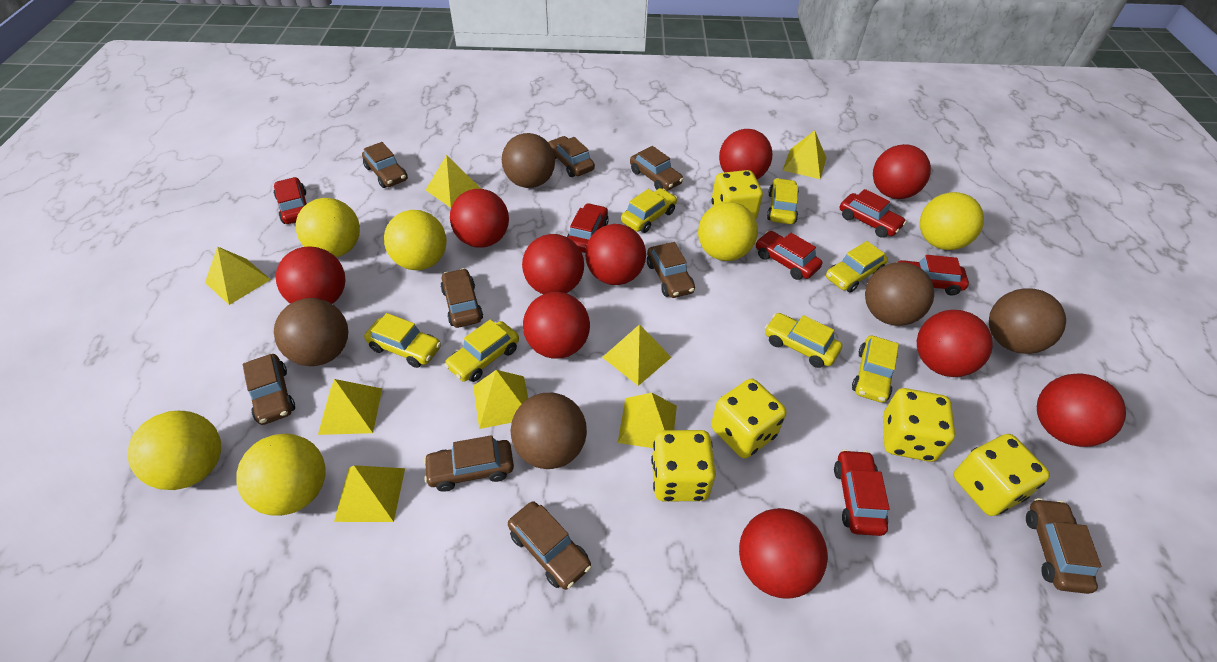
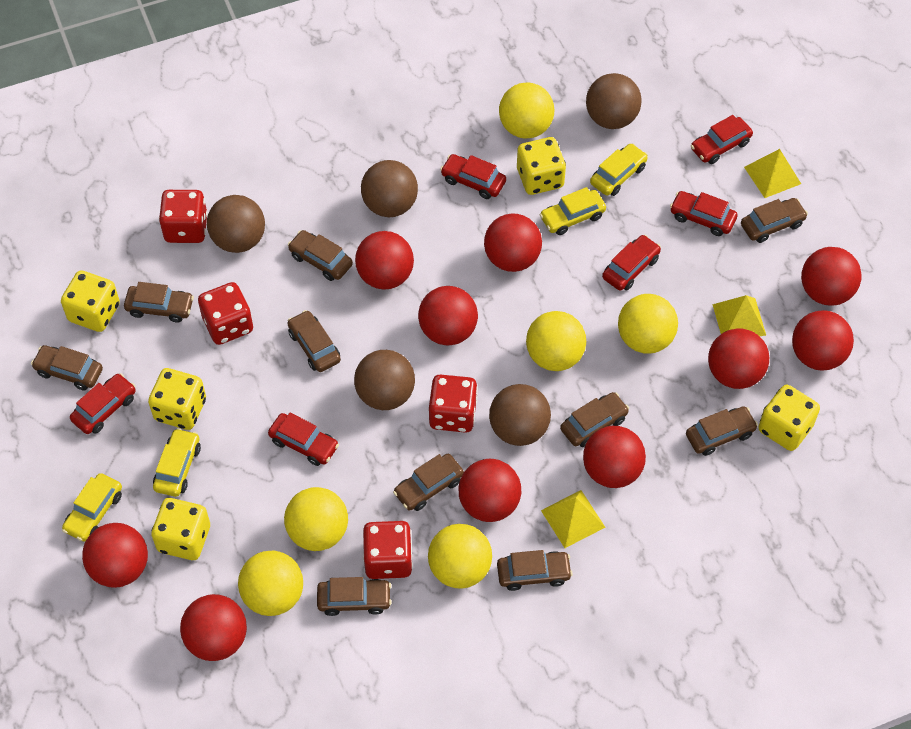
brown car: 9 -> 10
red dice: 0 -> 4
yellow car: 7 -> 4
yellow pyramid: 8 -> 3

